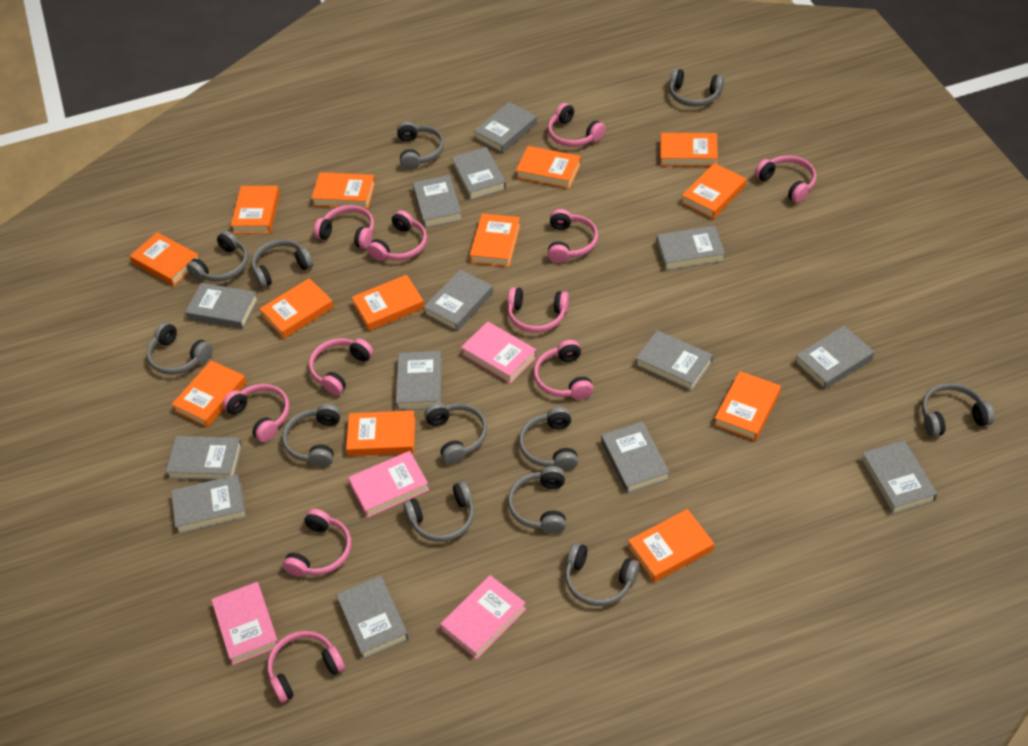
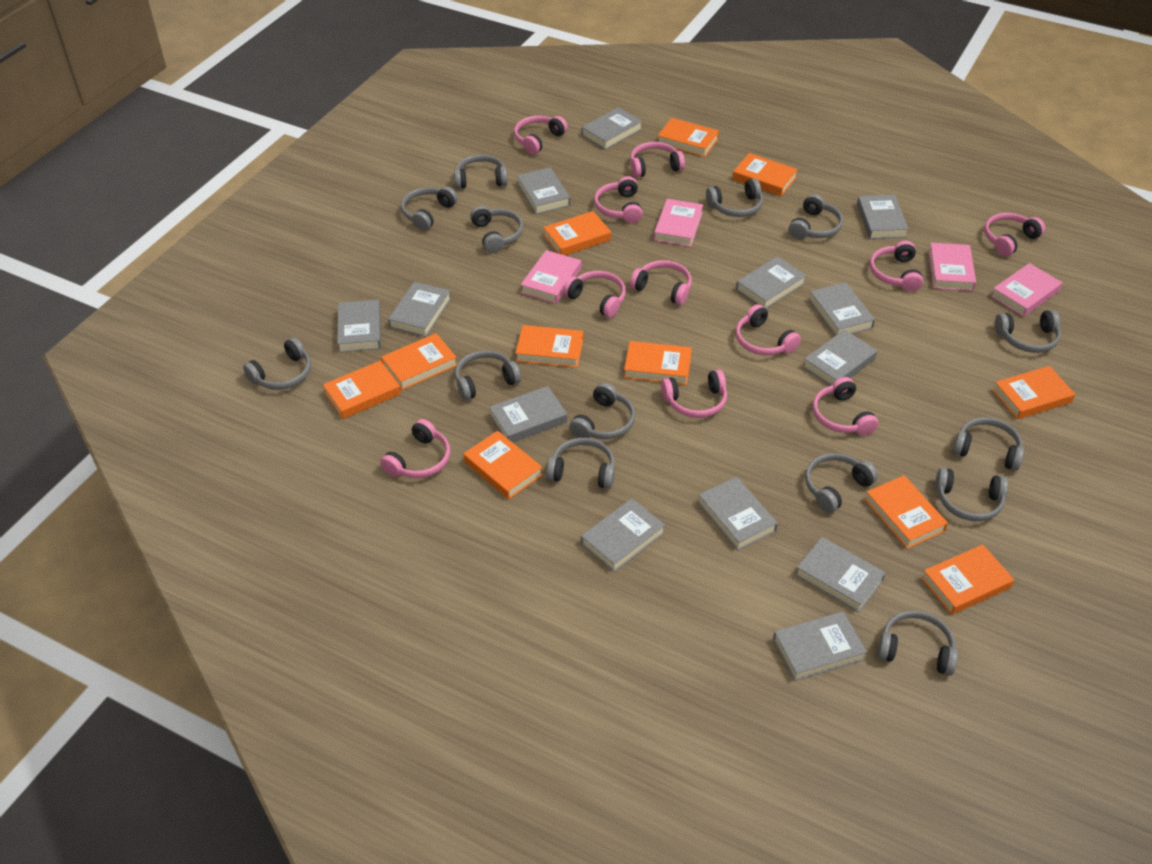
grey book: 14 -> 13
grey headphones: 12 -> 14
orange book: 13 -> 11

